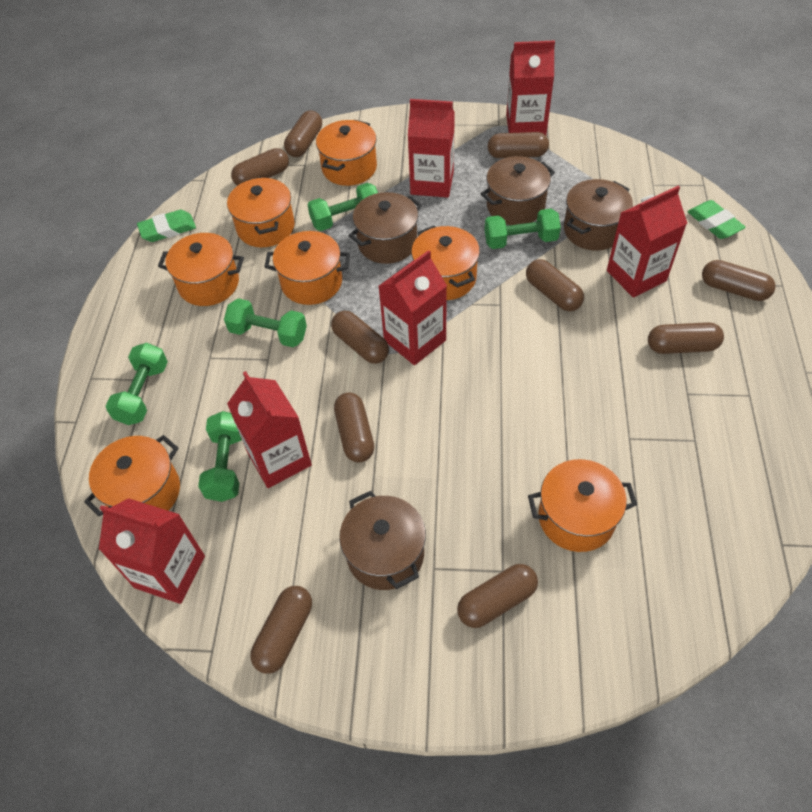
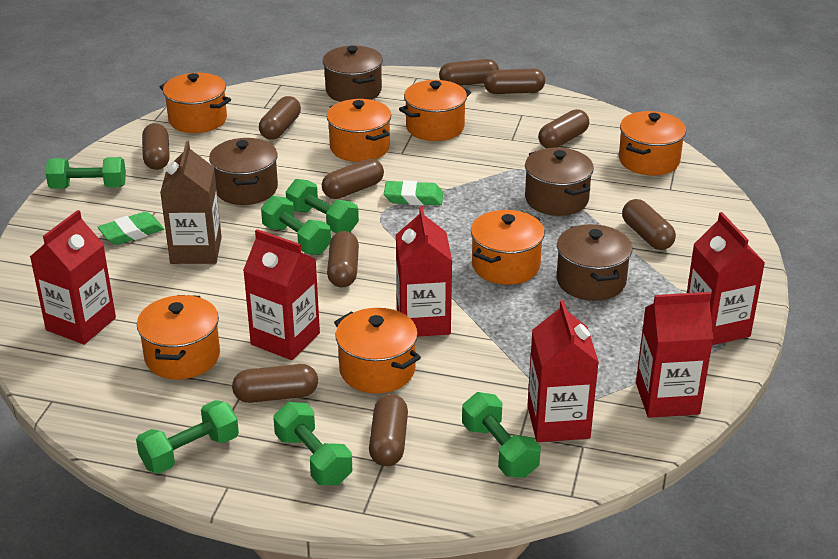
brown carton: 0 -> 1
green dumbbell: 5 -> 6

